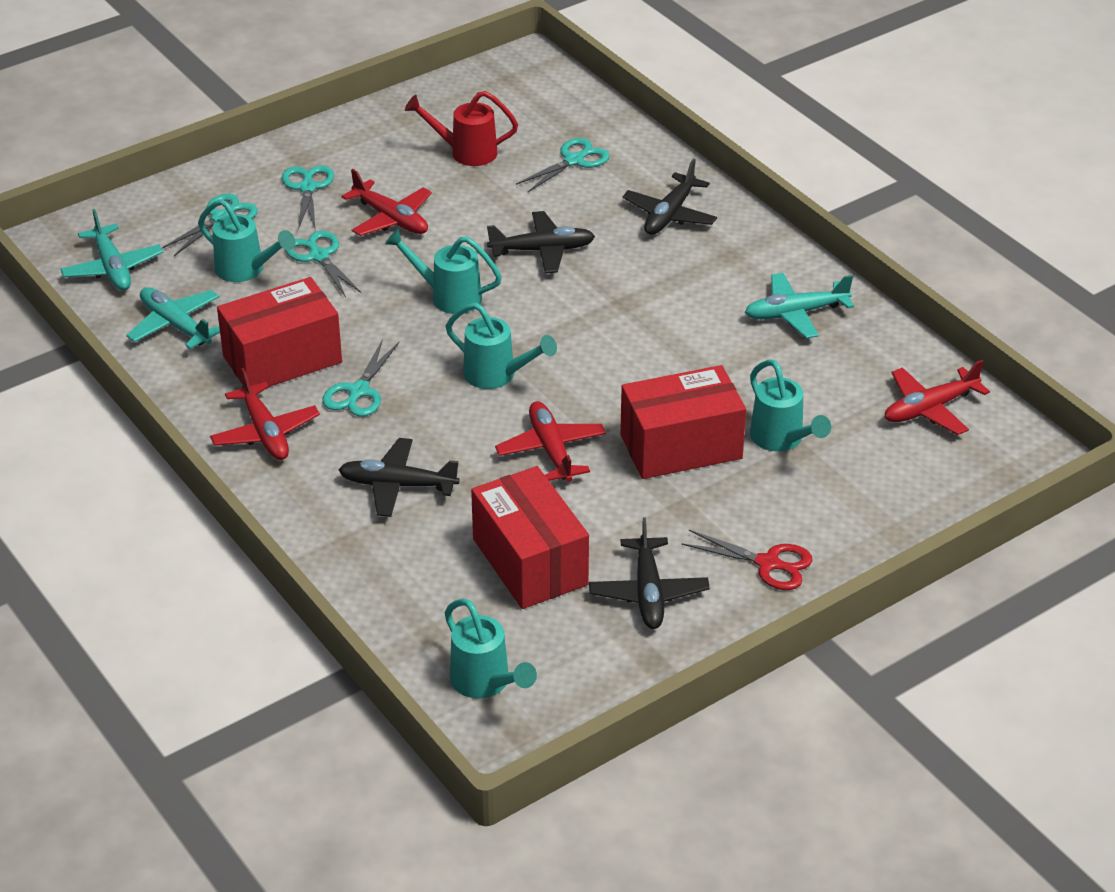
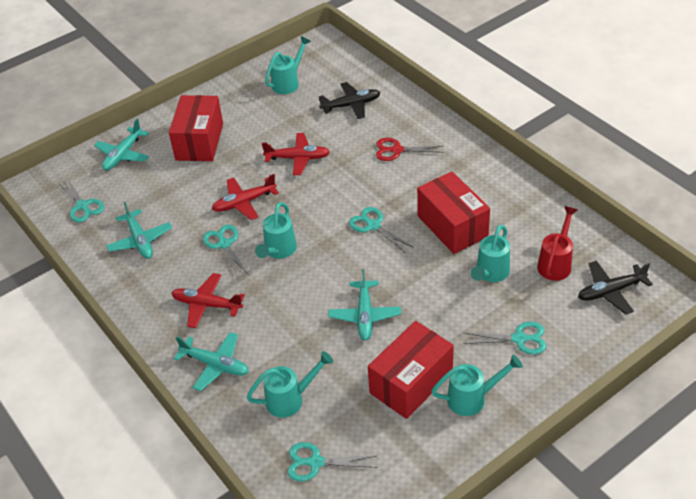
black plane: 4 -> 2
red plane: 4 -> 3
turquoise plane: 3 -> 4

